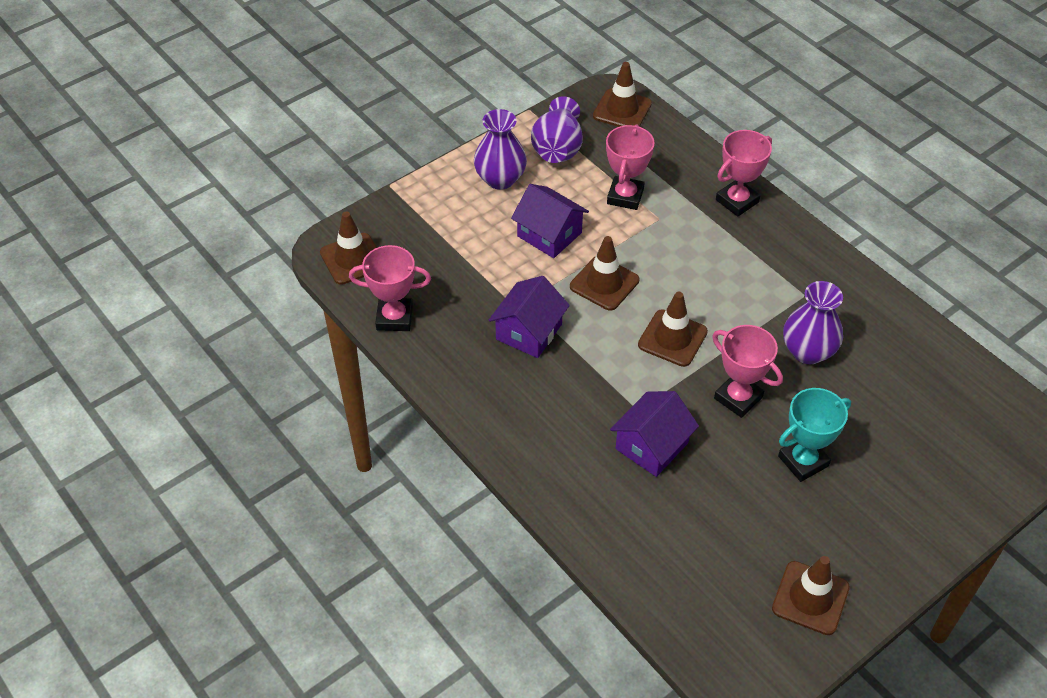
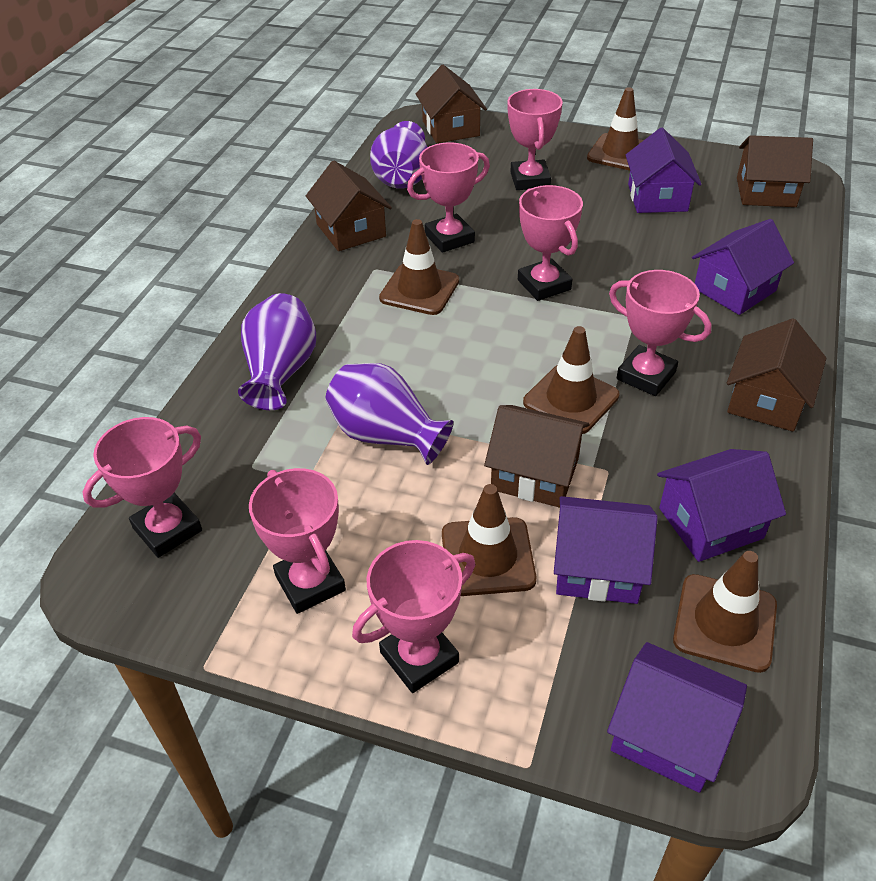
brown house: 0 -> 5
pink trophy: 4 -> 7
purple house: 3 -> 5
turquoise trophy: 1 -> 0

